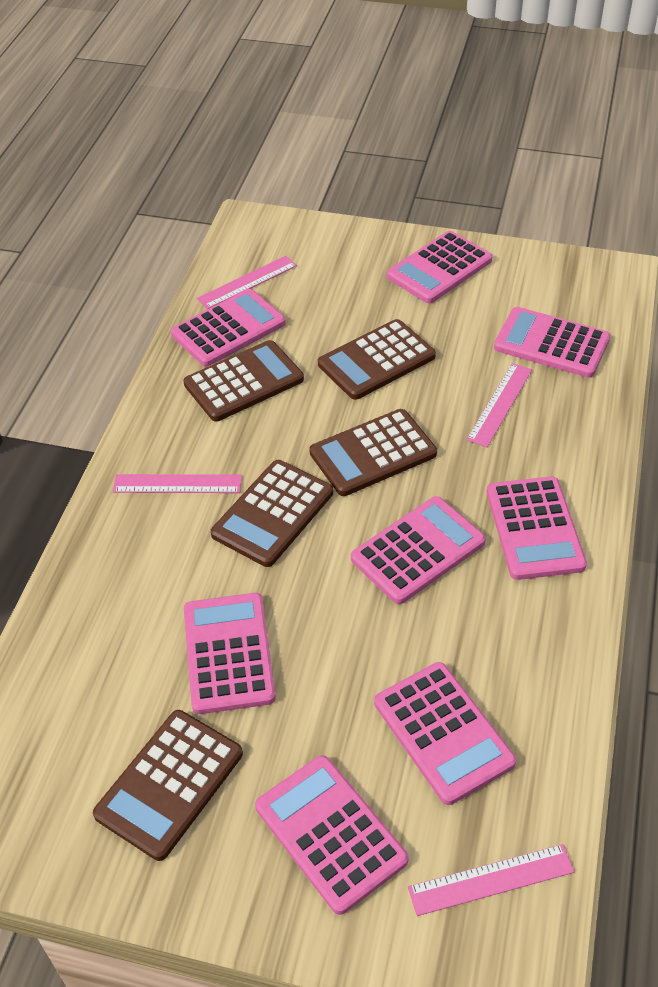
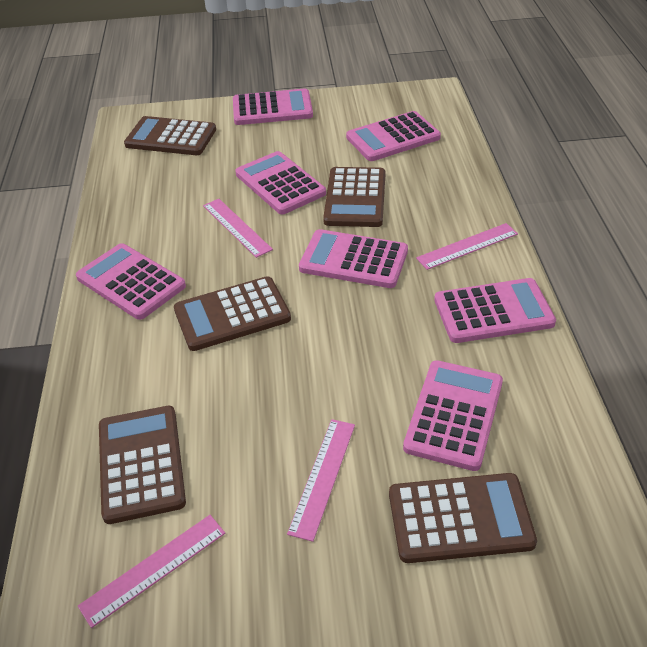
pink calculator: 8 -> 7

